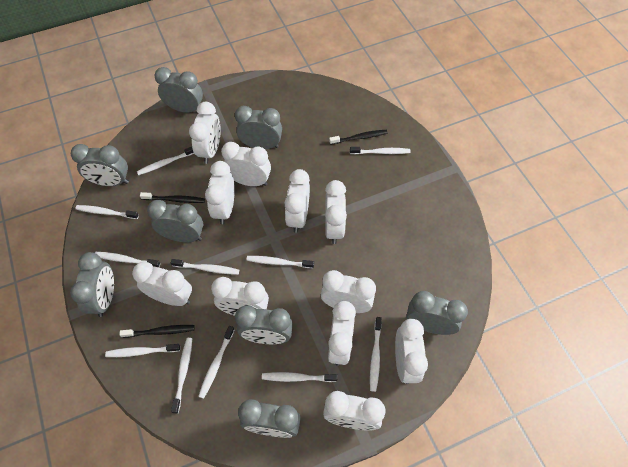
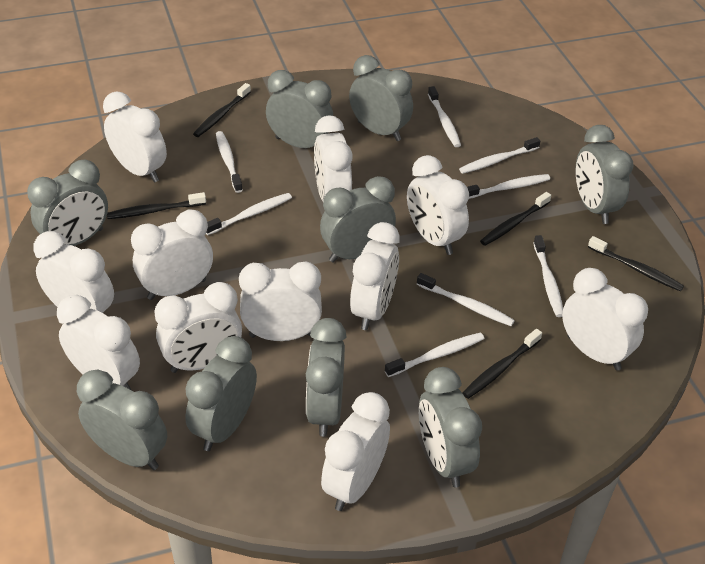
black toothbrush: 3 -> 5
grey clock: 8 -> 9
white toothbrush: 11 -> 8

